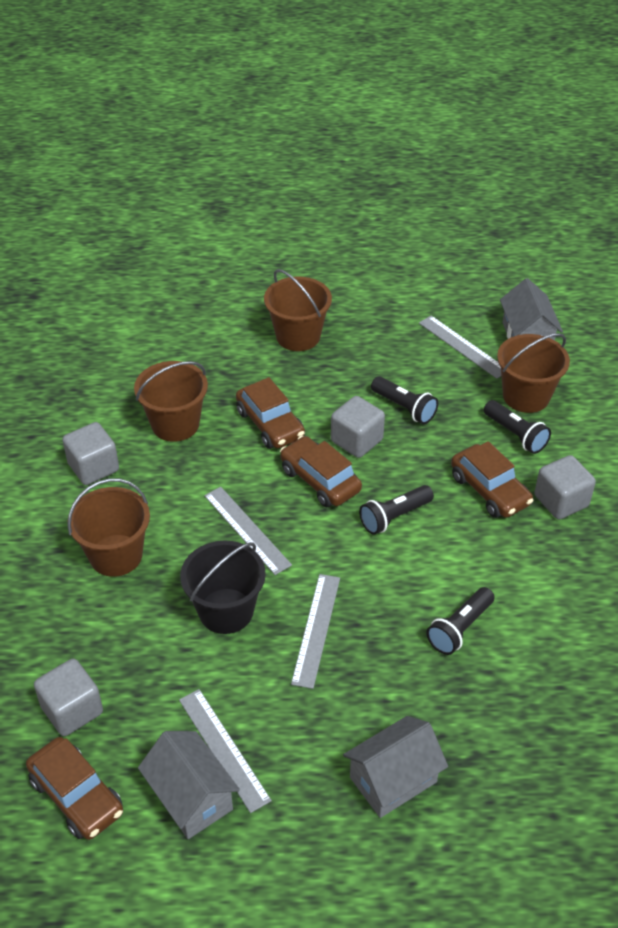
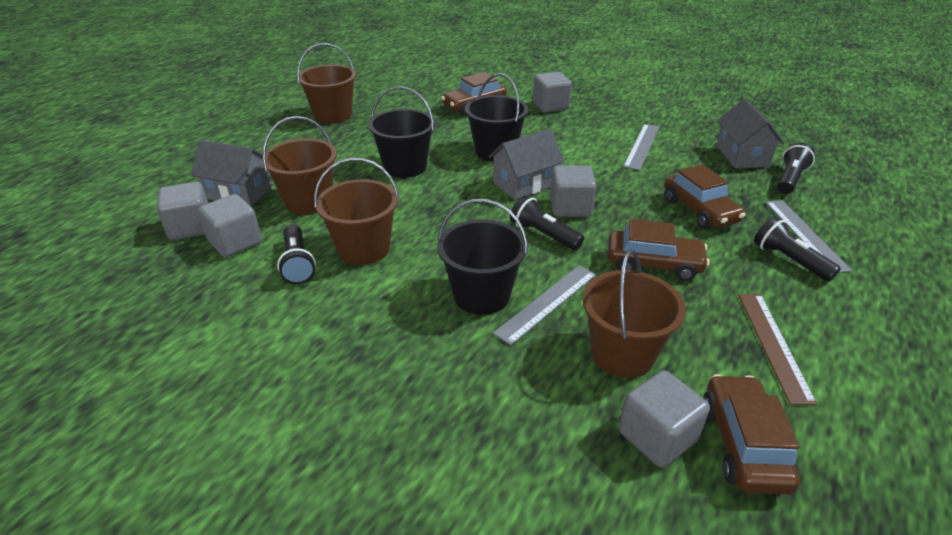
black bucket: 1 -> 3
brown ruler: 0 -> 1
grey cube: 4 -> 5
grey ruler: 4 -> 3

